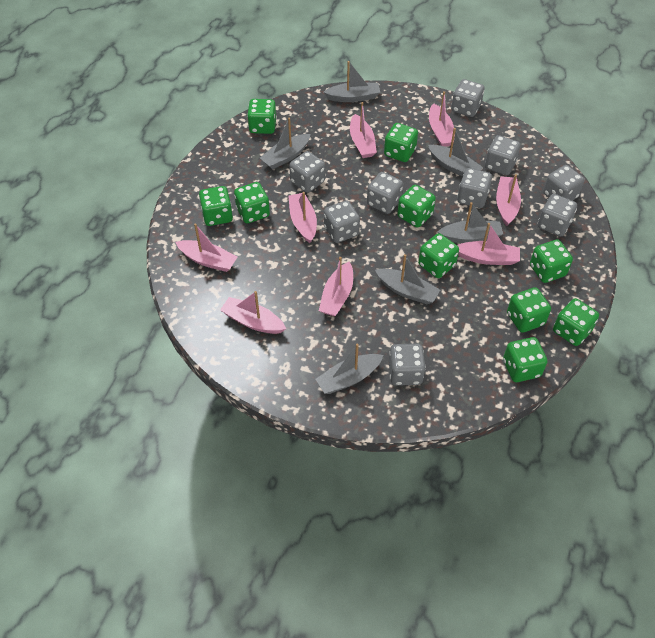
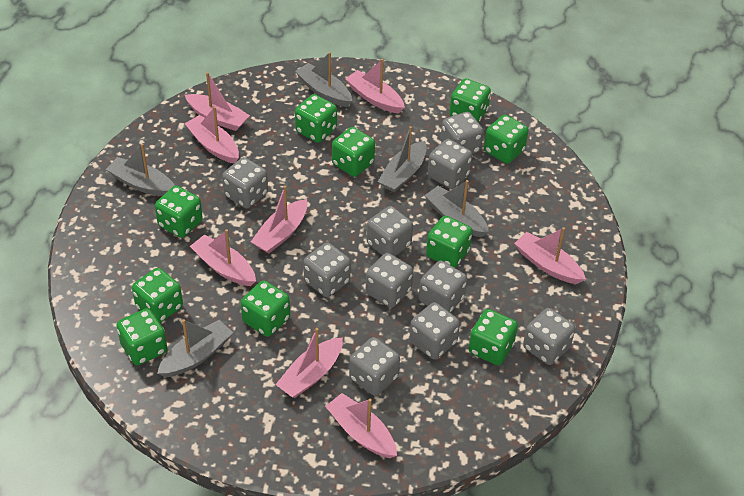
grey boat: 6 -> 5
grey dice: 9 -> 10

